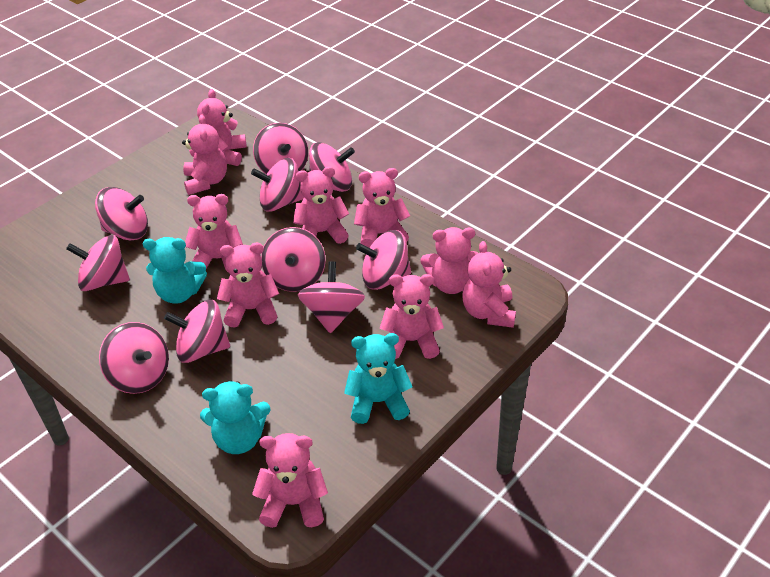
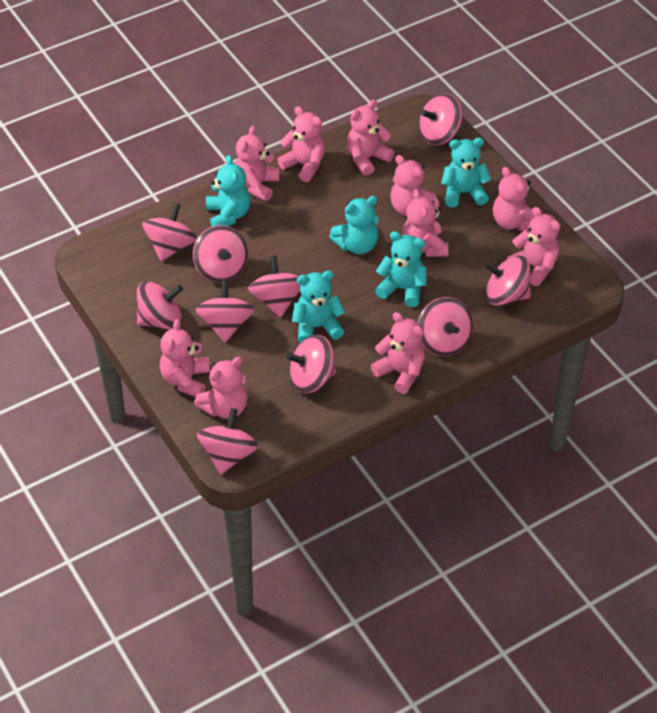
turquoise teddy bear: 3 -> 5

